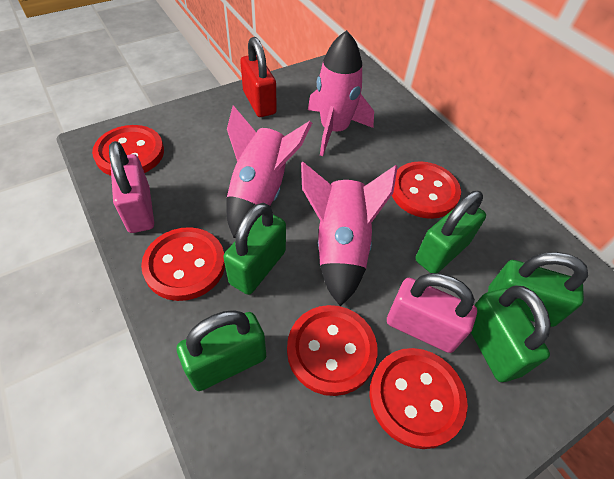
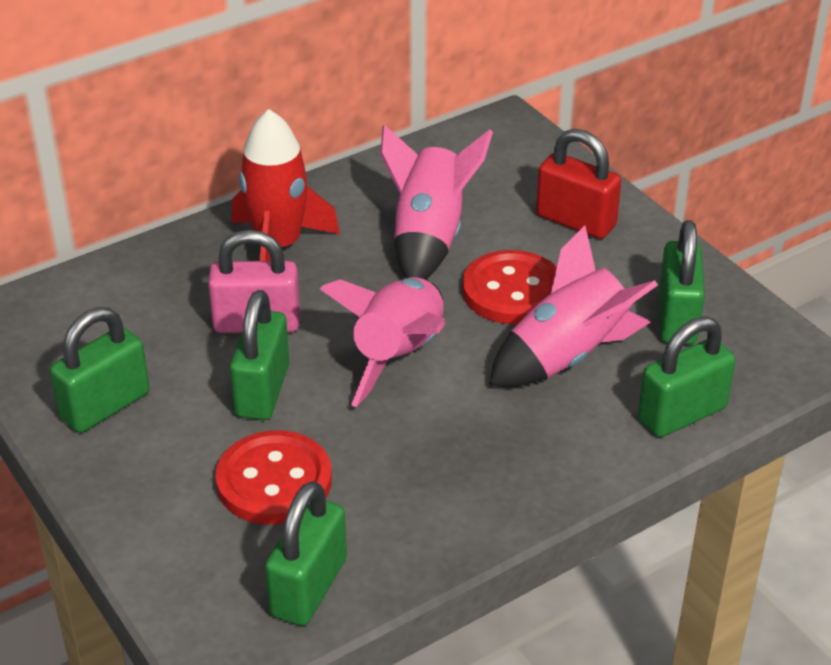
pink padlock: 2 -> 1
red button: 5 -> 2
red rocket: 0 -> 1

